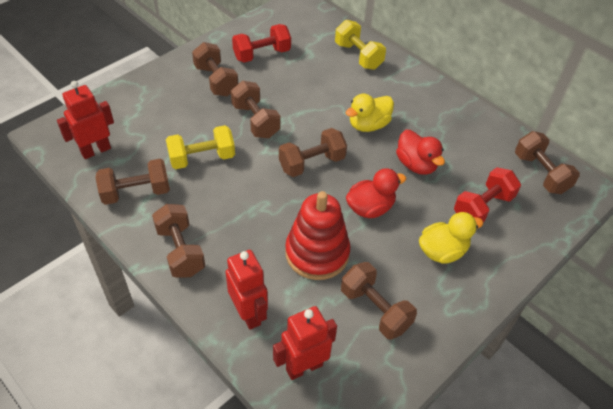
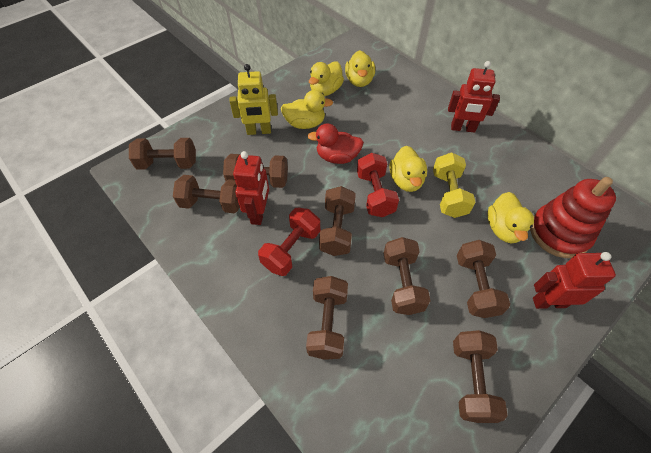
brown dumbbell: 7 -> 8
red duck: 2 -> 1
yellow duck: 2 -> 5
yellow dumbbell: 2 -> 1
yellow robot: 0 -> 1

